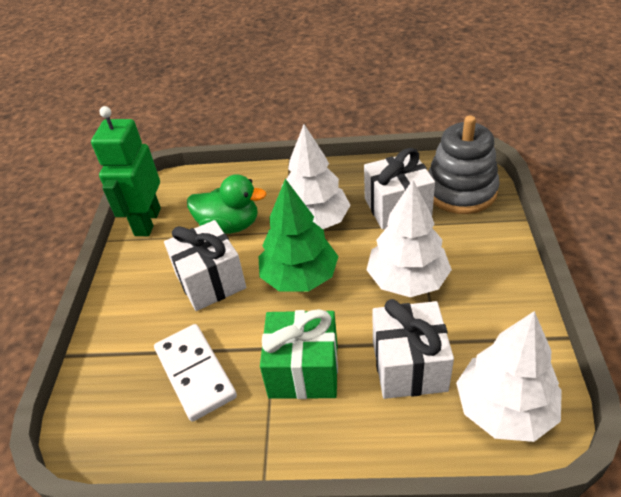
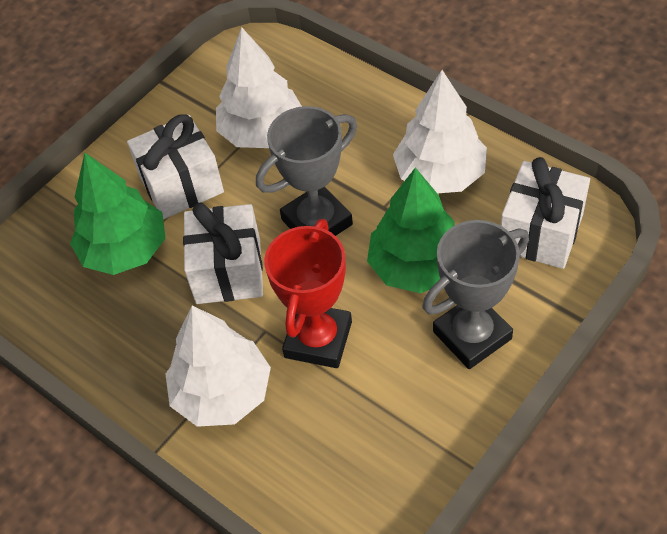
green duck: 1 -> 0
green gift: 1 -> 0
green robot: 1 -> 0
green tree: 1 -> 2
grey stacking toy: 1 -> 0
grey trophy: 0 -> 2
red trophy: 0 -> 1
white domino: 1 -> 0

